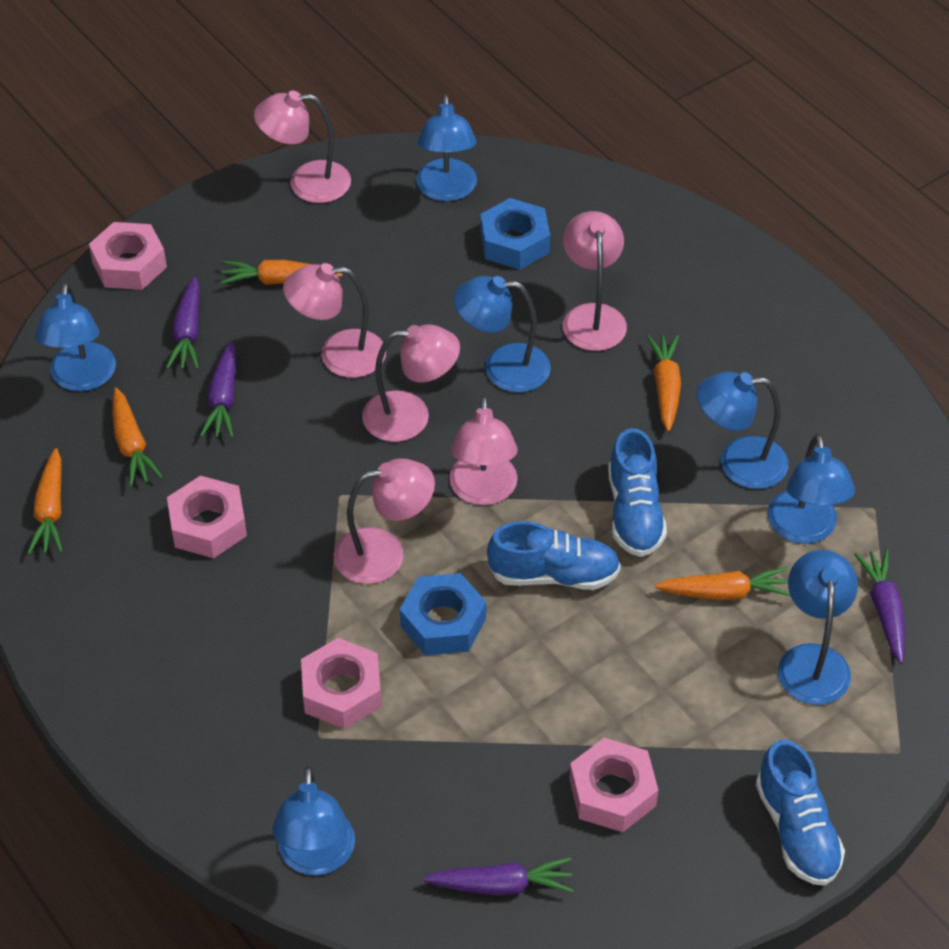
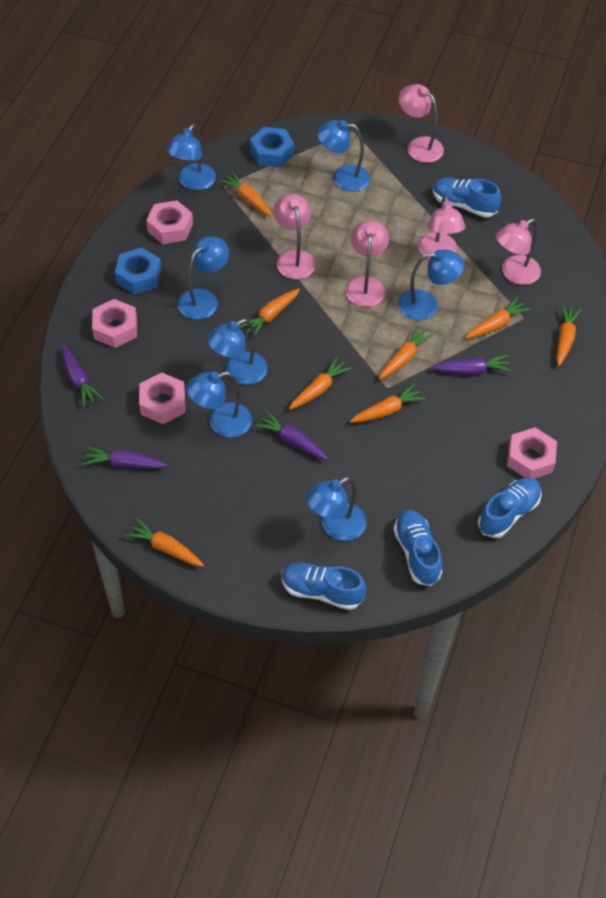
blue shoe: 3 -> 4
orange carrot: 5 -> 8
pink lamp: 6 -> 5

